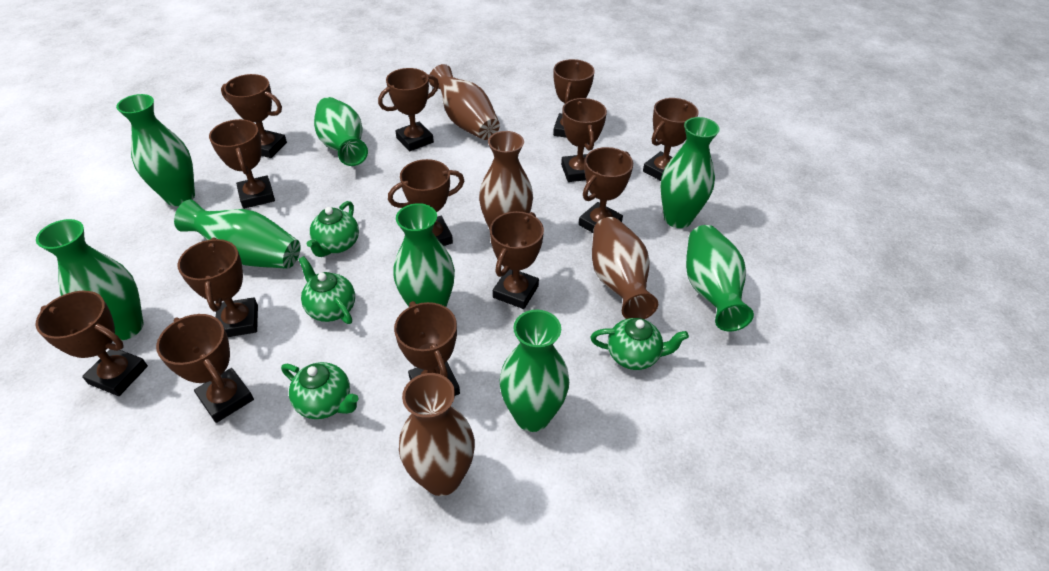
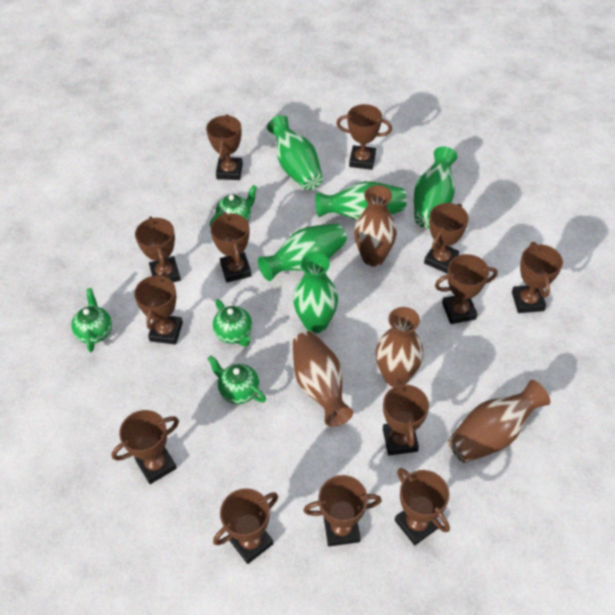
green vase: 8 -> 5

